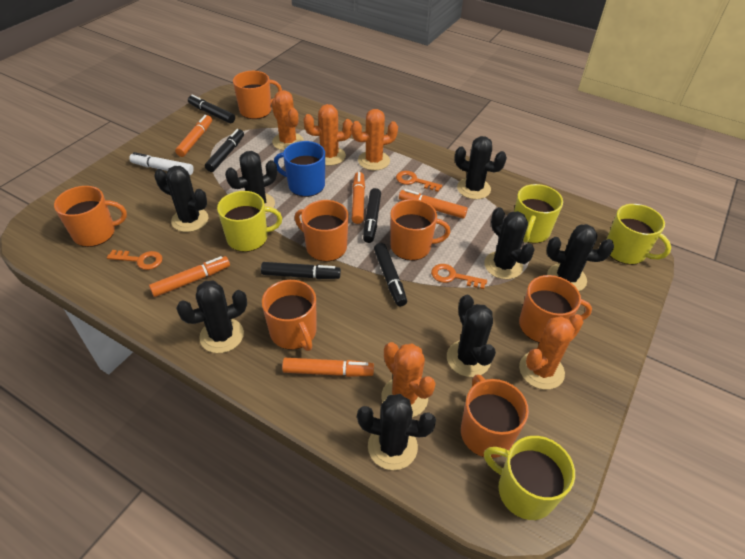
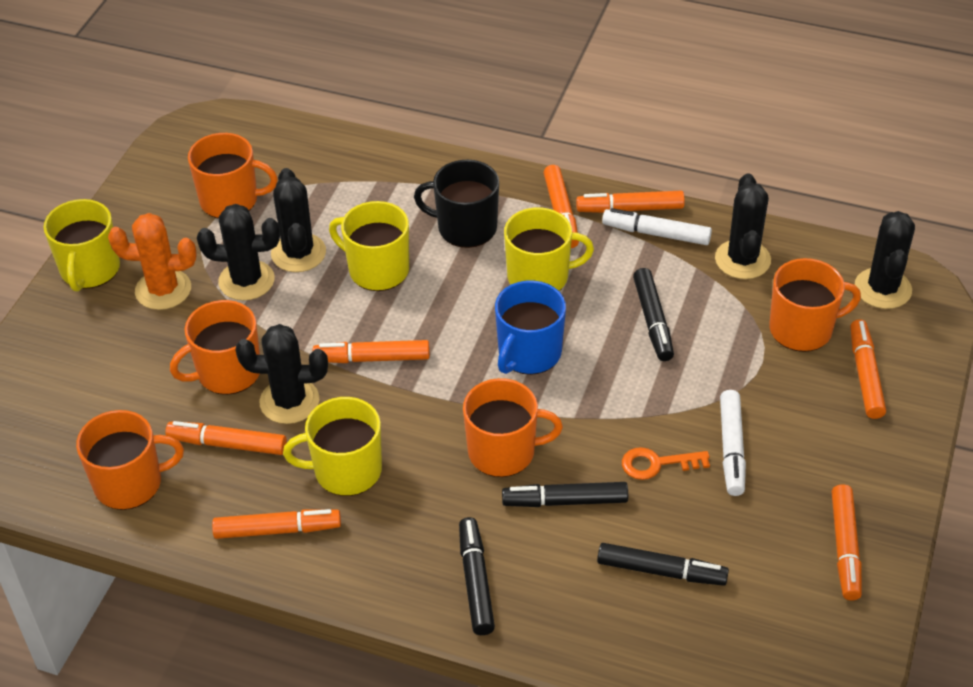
black cactus: 8 -> 5
black marker: 5 -> 4
black mug: 0 -> 1
orange cactus: 5 -> 1
orange key: 3 -> 1
orange marker: 5 -> 7
orange mug: 7 -> 5
white marker: 1 -> 2

